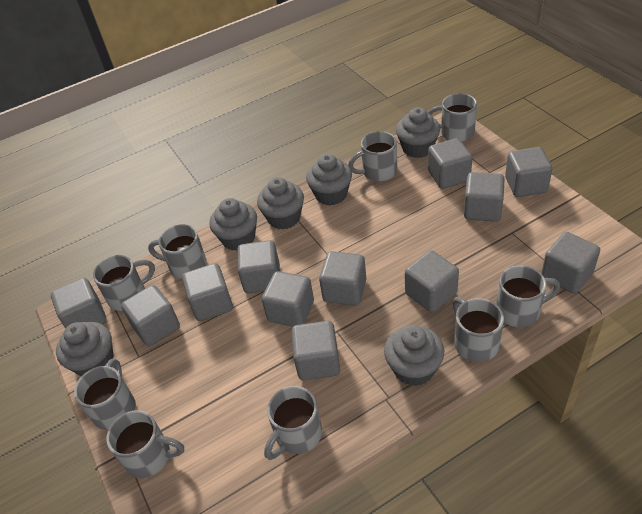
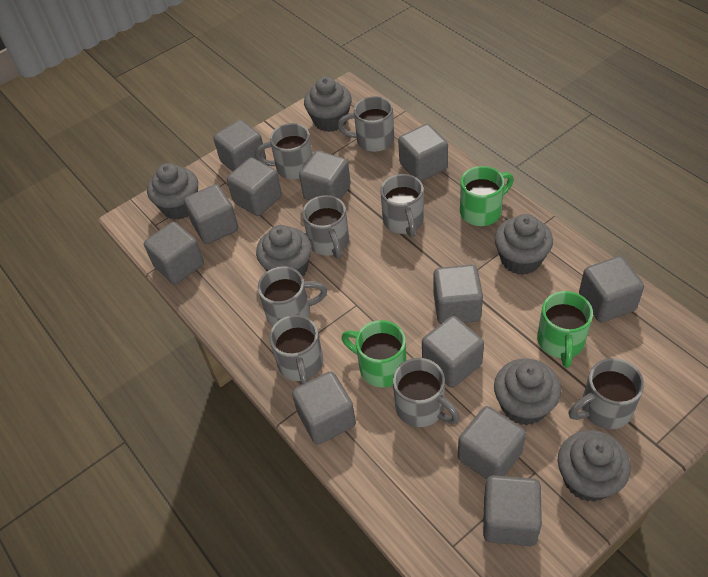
green mug: 0 -> 3
grey mug: 9 -> 8

